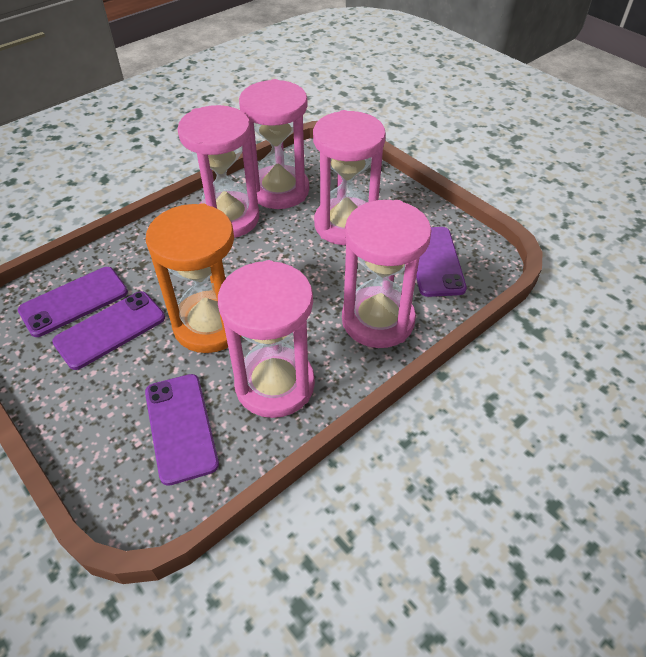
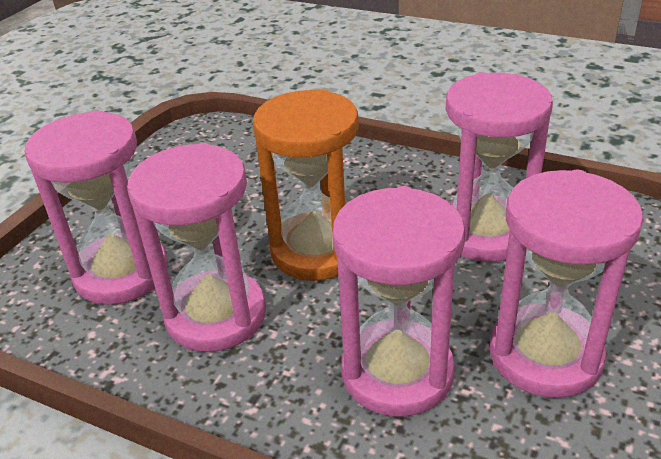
purple phone: 4 -> 0

